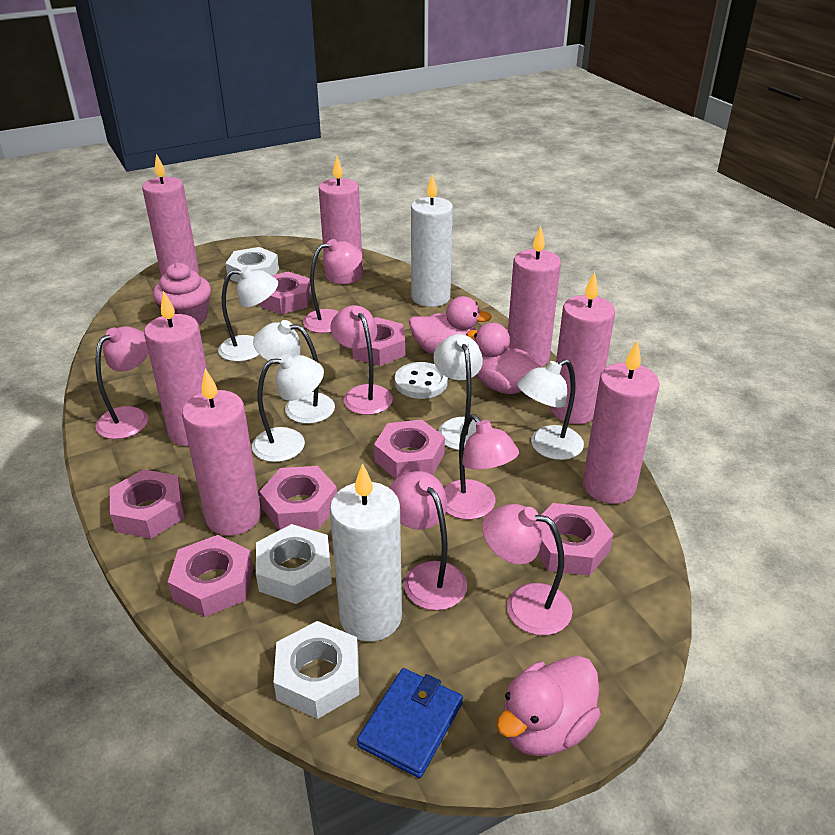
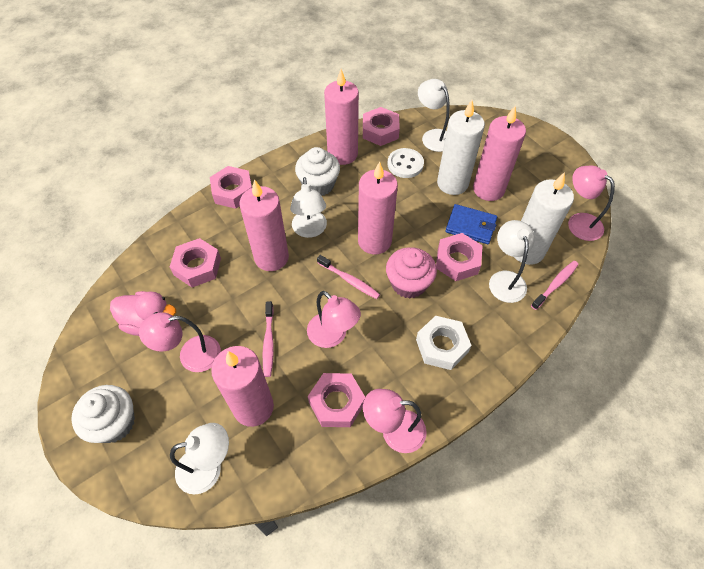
pink candle: 7 -> 5
pink duck: 3 -> 1
pink lamp: 6 -> 4
pink nut: 7 -> 5
pink toothbrush: 0 -> 3
white cupcake: 0 -> 2
white lamp: 5 -> 4
white nut: 3 -> 1

